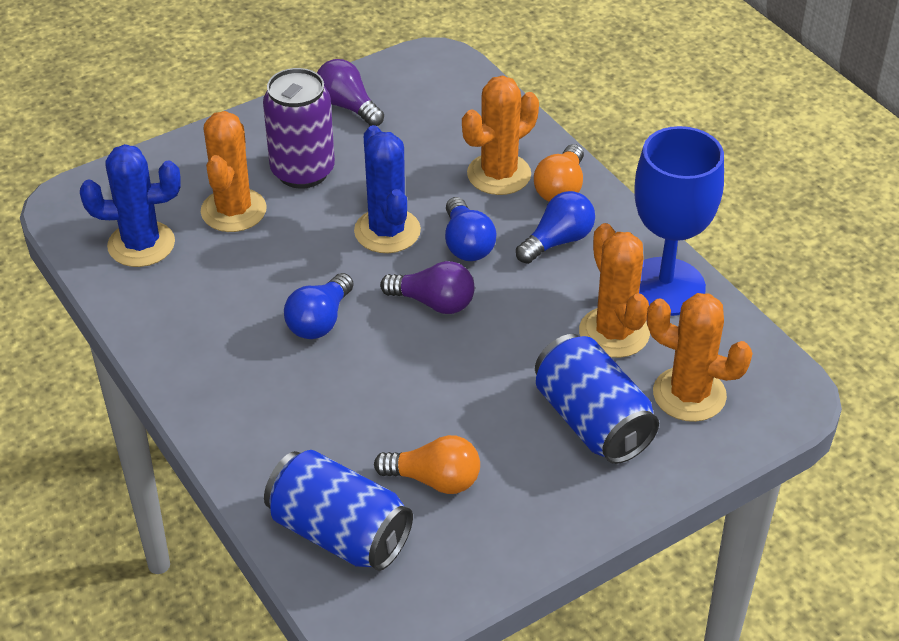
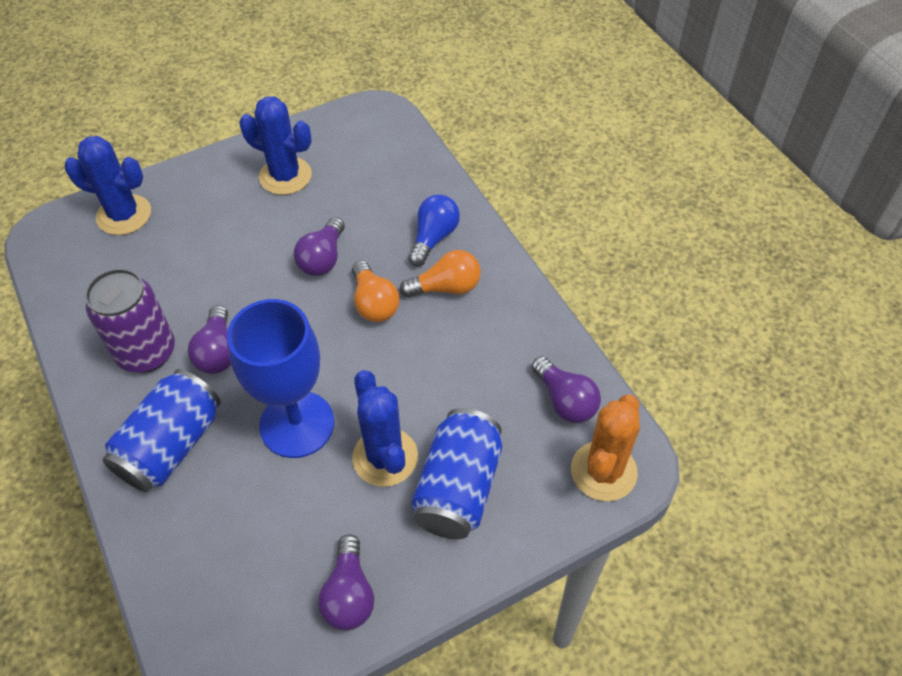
blue cactus: 2 -> 3
blue light bulb: 3 -> 1
orange cactus: 4 -> 1
purple light bulb: 2 -> 4

